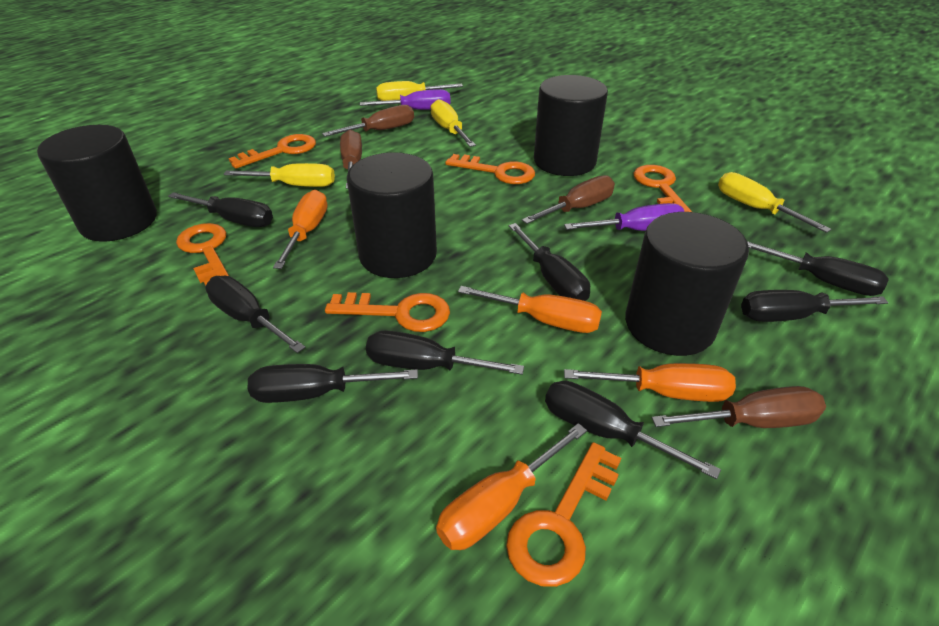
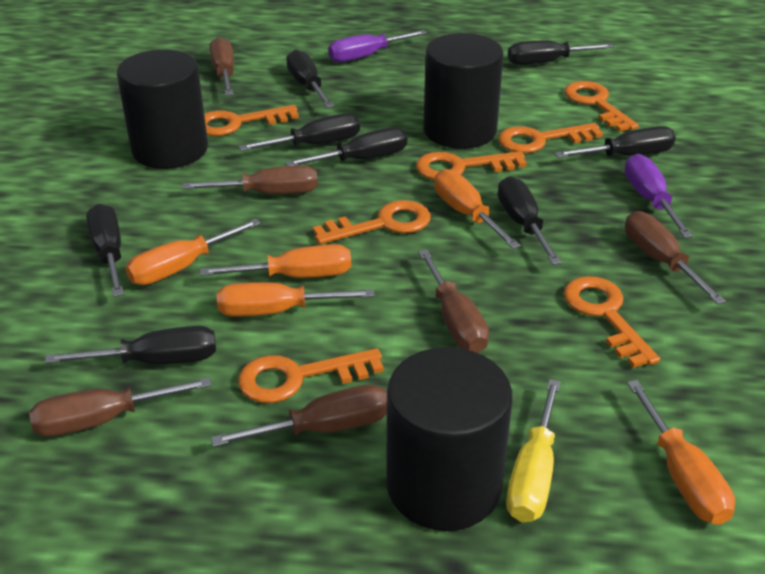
black cylinder: 4 -> 3
brown screwdriver: 4 -> 6
orange key: 6 -> 7
orange screwdriver: 4 -> 5
yellow screwdriver: 4 -> 1

